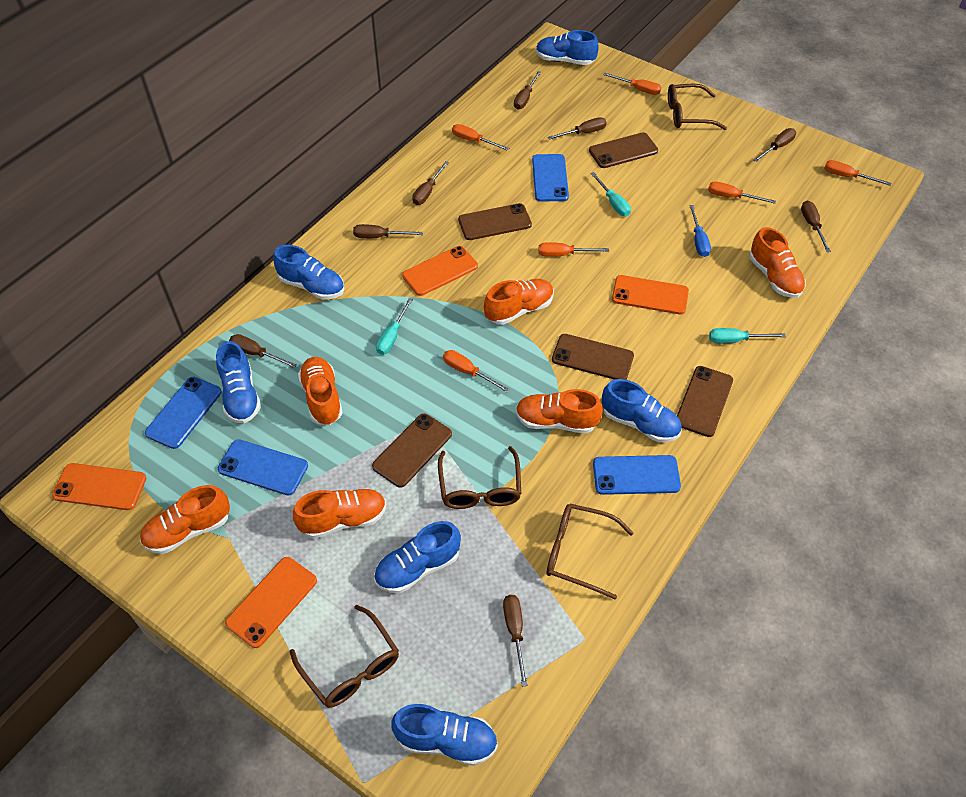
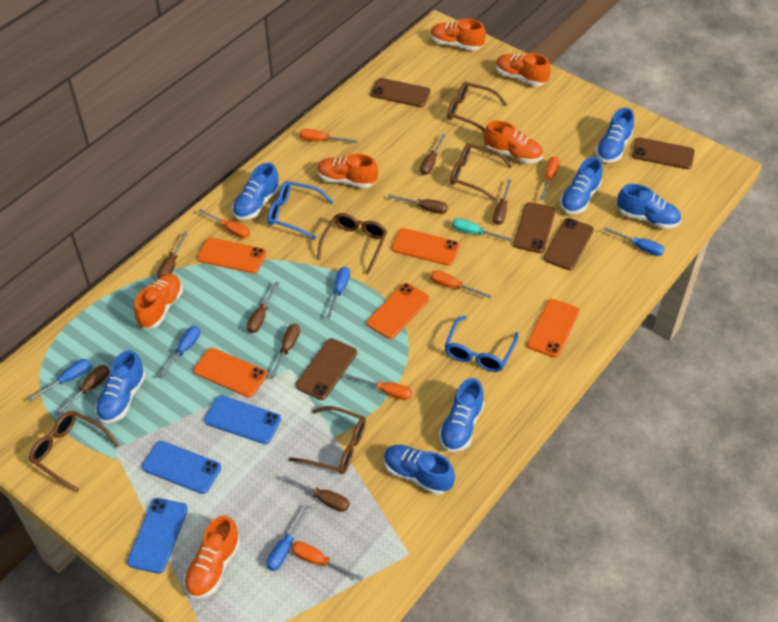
blue glasses: 0 -> 2
blue phone: 4 -> 3
blue screwdriver: 1 -> 5
blue shoe: 6 -> 7
brown glasses: 4 -> 5
orange phone: 4 -> 5
turquoise screwdriver: 3 -> 1

